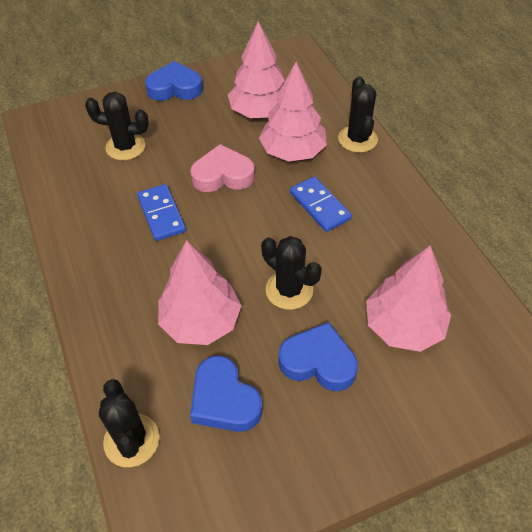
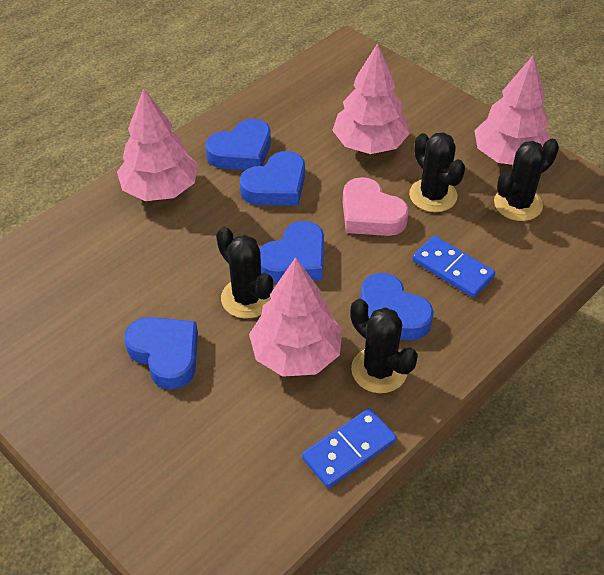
blue heart: 3 -> 5

